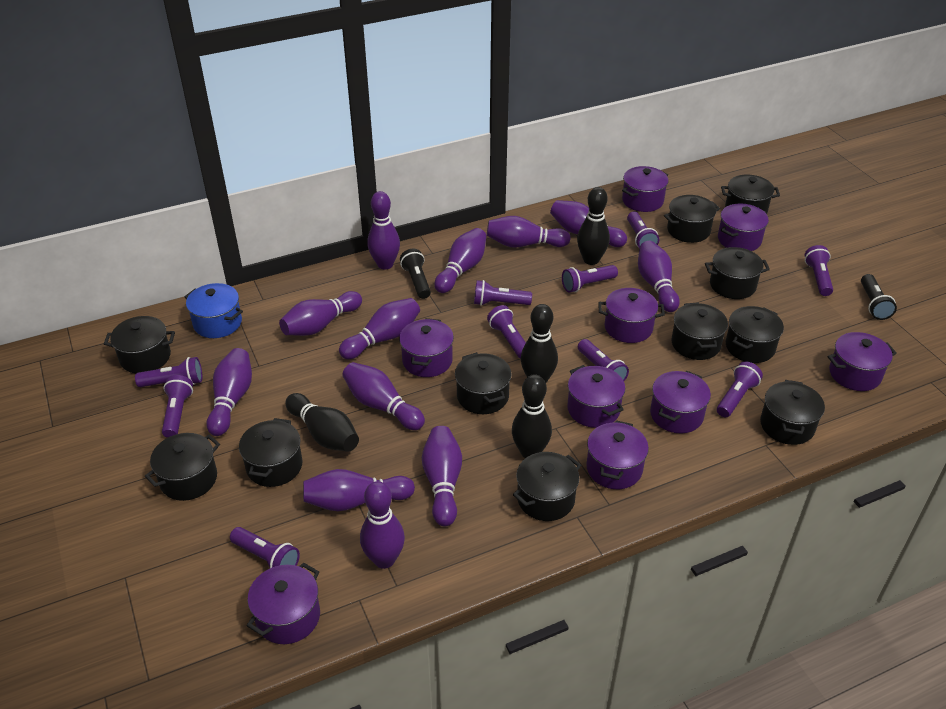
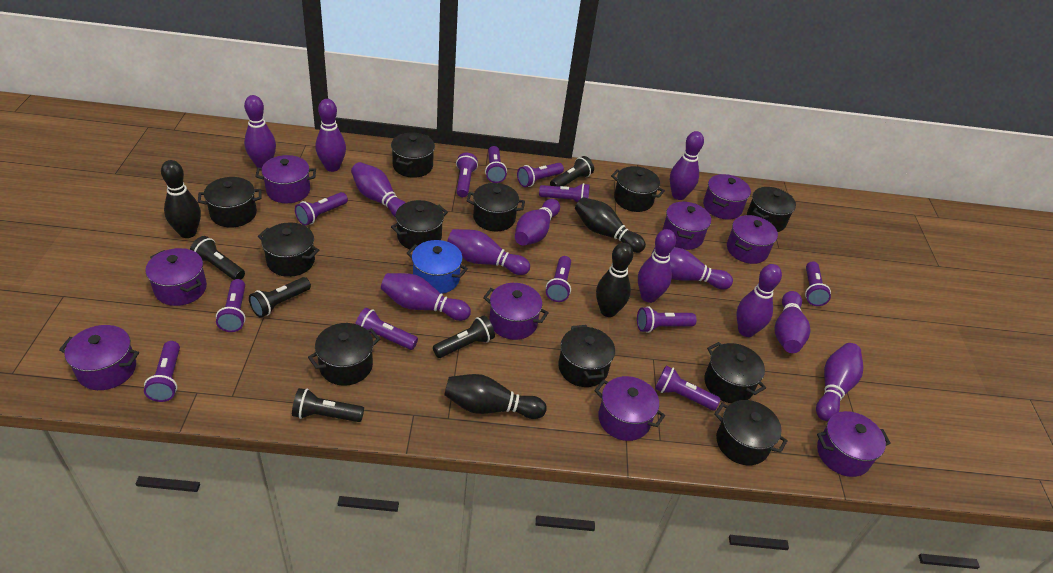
black flashlight: 2 -> 5
purple flashlight: 10 -> 12

